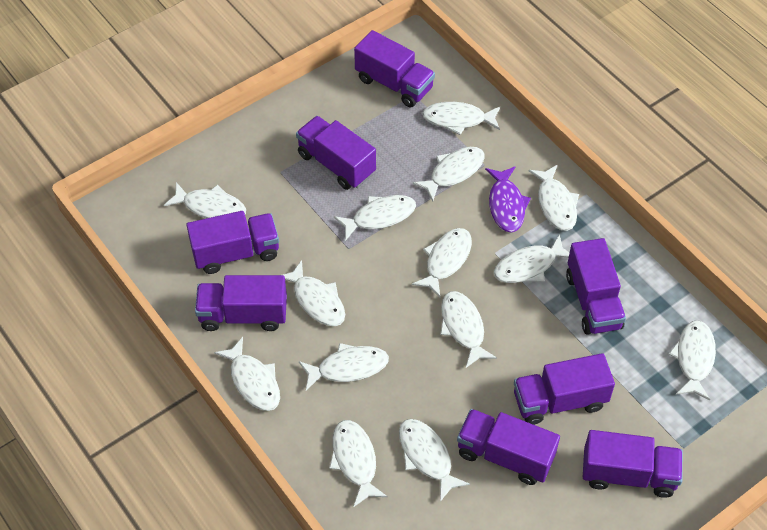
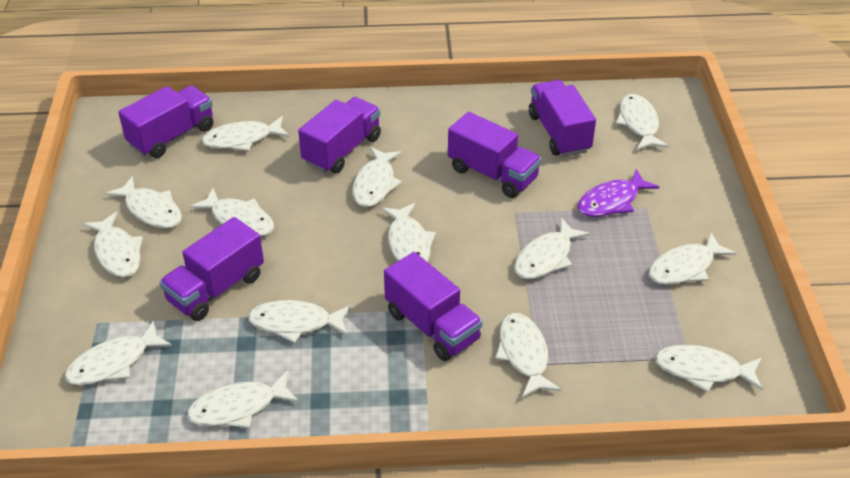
purple truck: 8 -> 6

